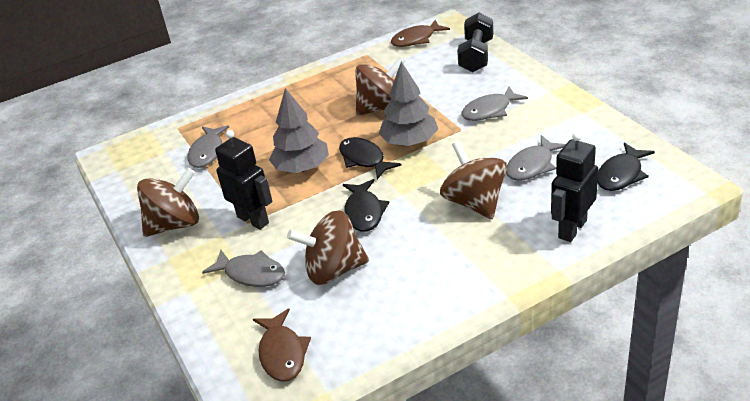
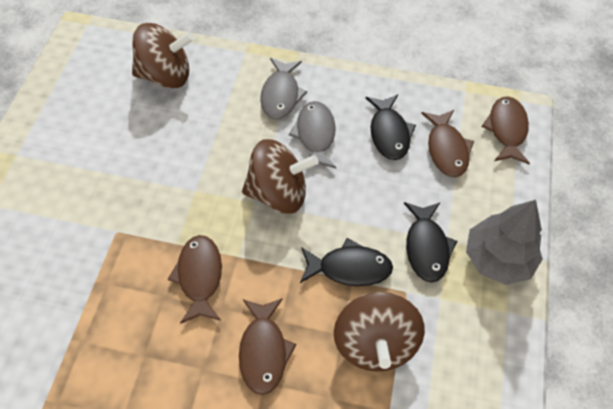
black dumbbell: 1 -> 0
black robot: 2 -> 0
brown fish: 2 -> 4
brown spinning top: 4 -> 3
grey fish: 4 -> 2
grey tree: 2 -> 1

